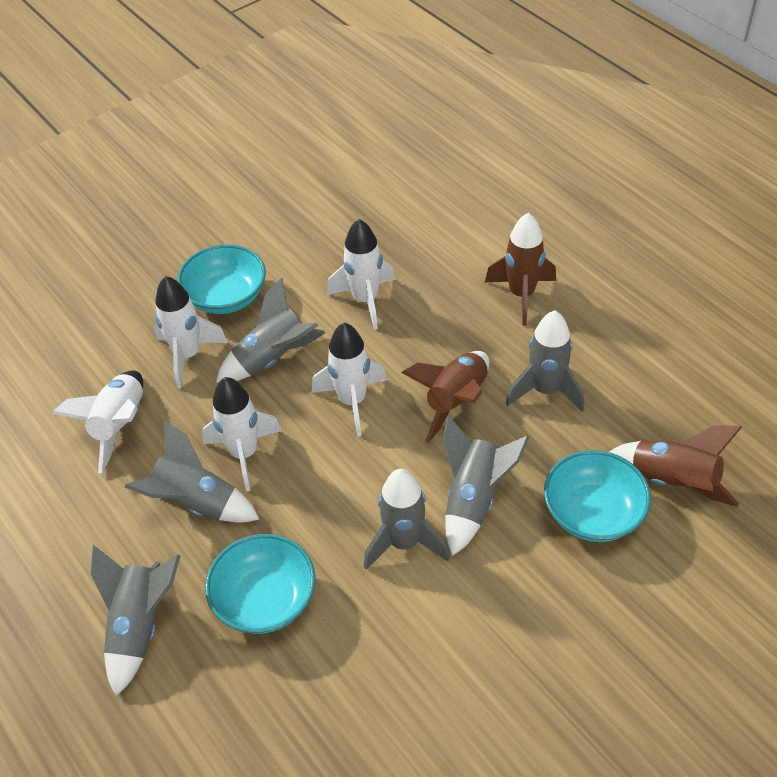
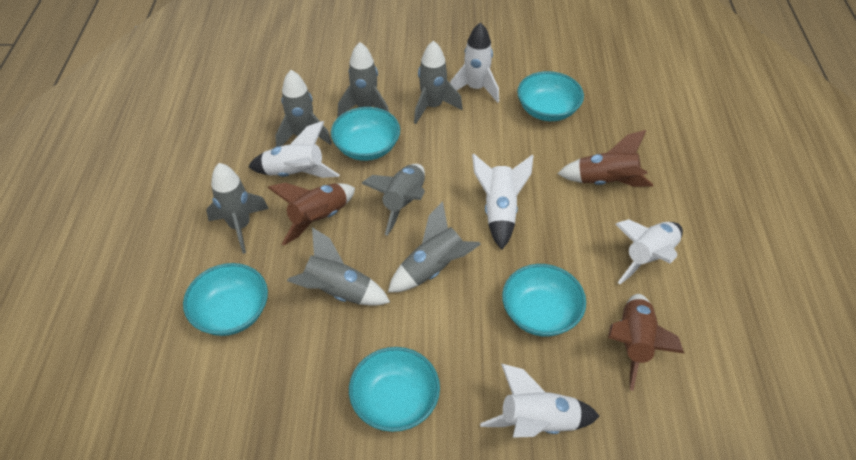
grey rocket: 6 -> 7
turquoise bowl: 3 -> 5

